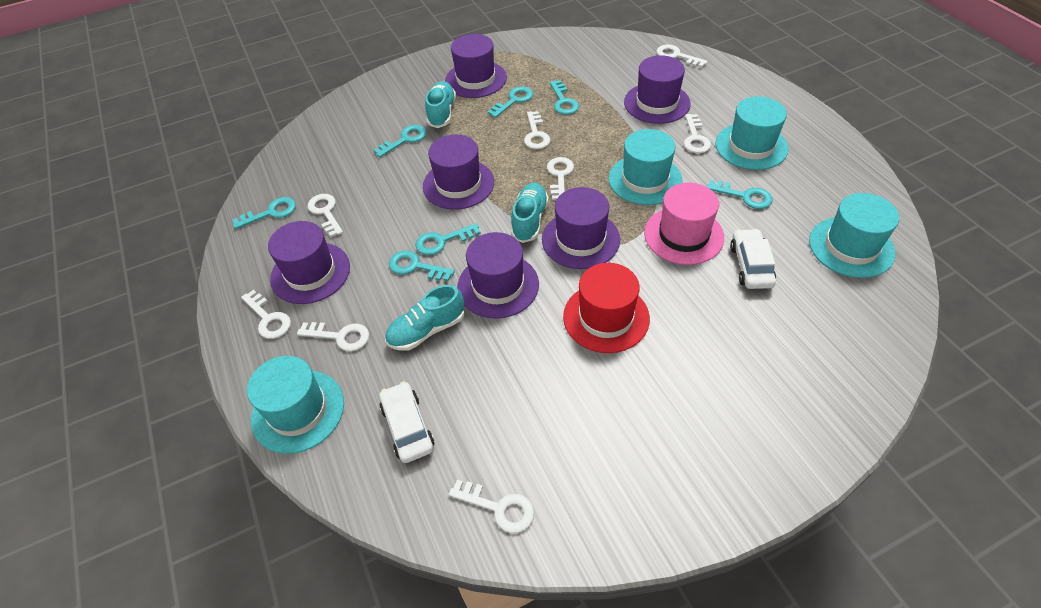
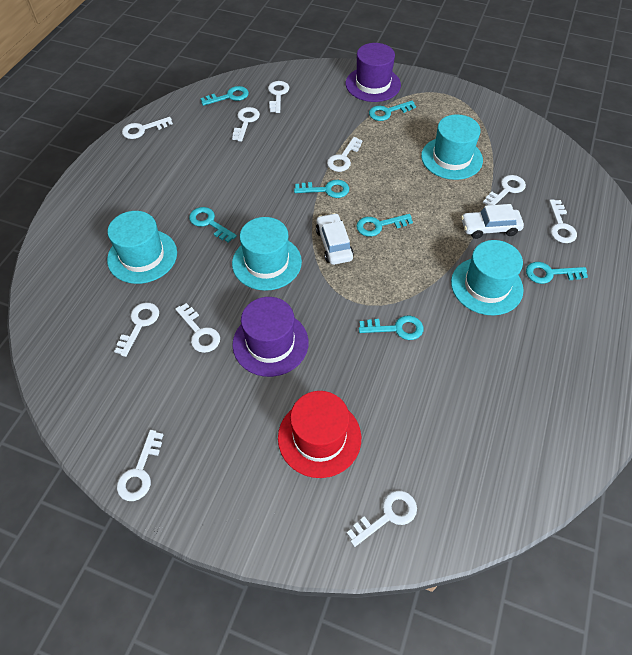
pink hat: 1 -> 0
purple hat: 6 -> 2
turquoise shoe: 3 -> 0
white key: 8 -> 10

